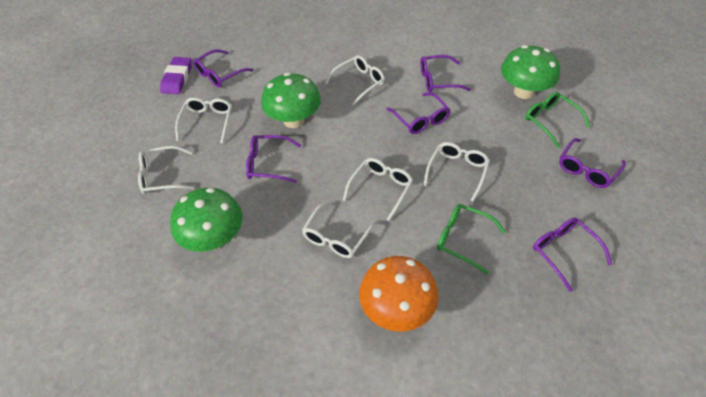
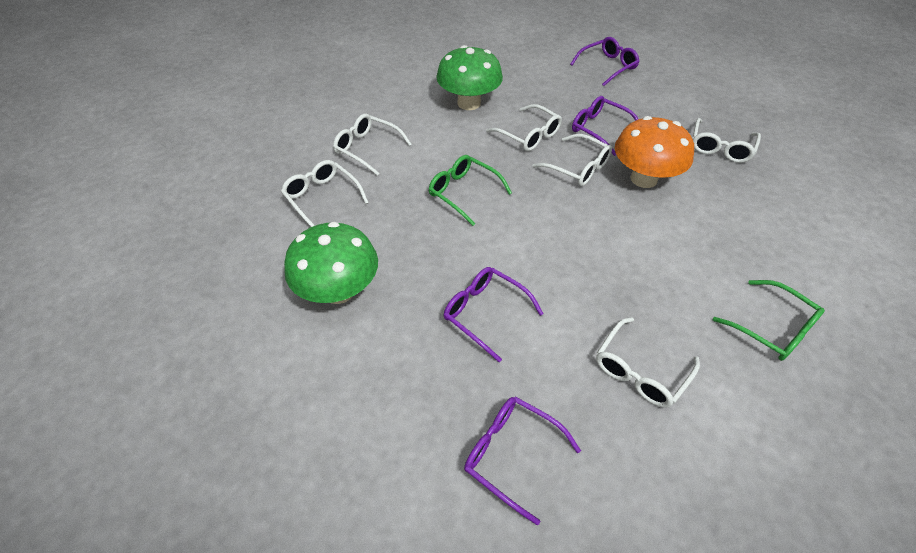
green mushroom: 3 -> 2
purple eraser: 1 -> 0
purple glasses: 6 -> 4

